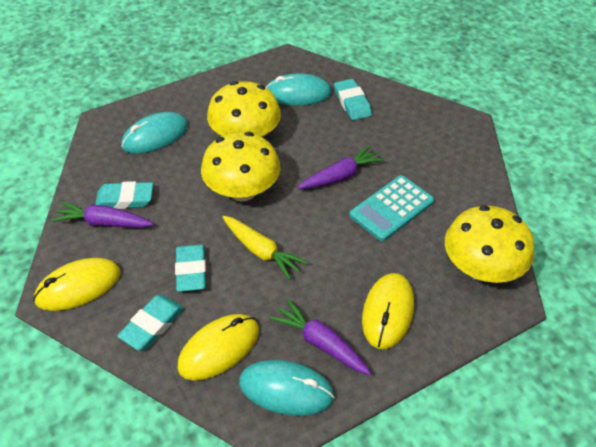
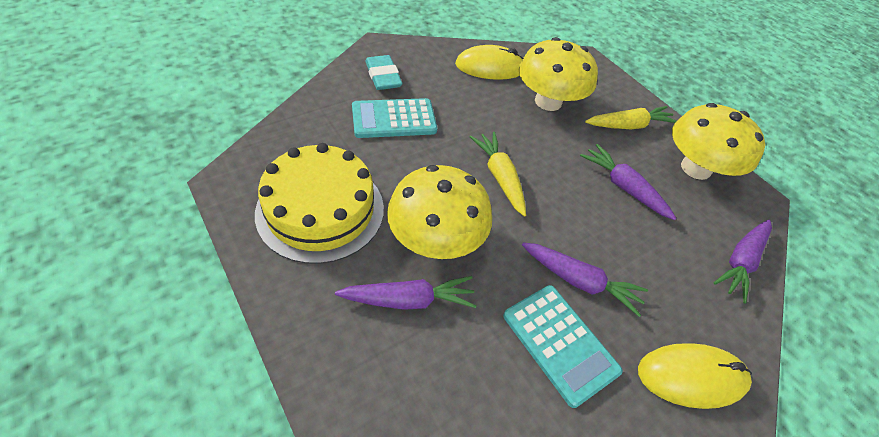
purple carrot: 3 -> 4
turquoise calculator: 1 -> 2
turquoise eraser: 4 -> 1
turquoise mouse: 3 -> 0
yellow cake: 0 -> 1
yellow carrot: 1 -> 2
yellow mouse: 3 -> 2

